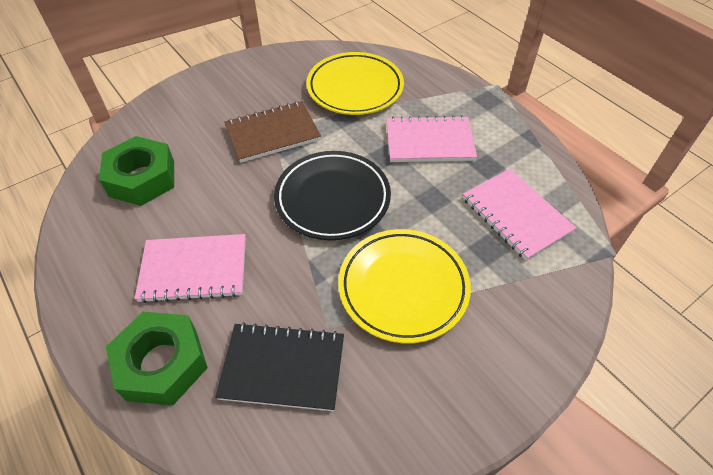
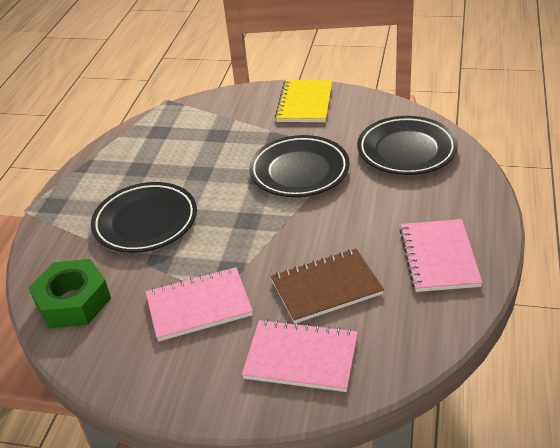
black notebook: 1 -> 0
black plate: 1 -> 3
green nut: 2 -> 1
yellow notebook: 0 -> 1
yellow plate: 2 -> 0

